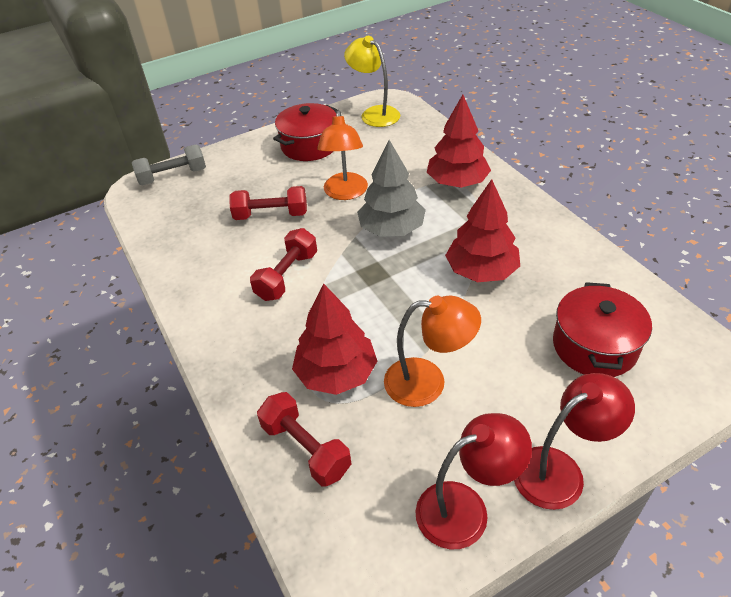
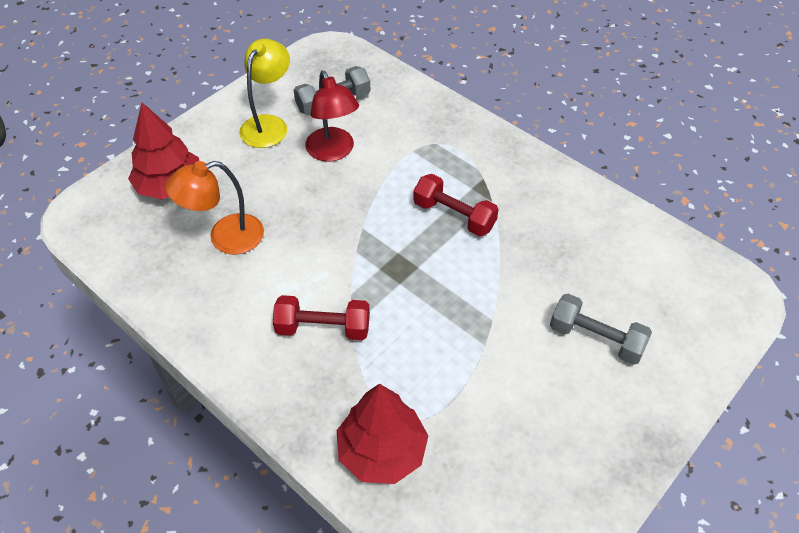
grey dumbbell: 1 -> 2
grey tree: 1 -> 0
orange lamp: 2 -> 1
red dumbbell: 3 -> 2
red lamp: 2 -> 1
red pot: 2 -> 0
red tree: 3 -> 2

